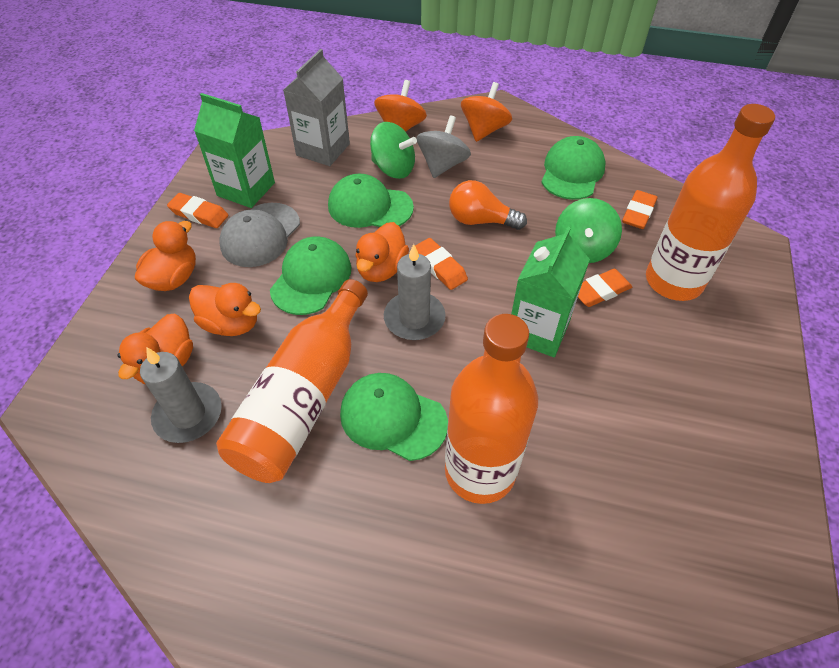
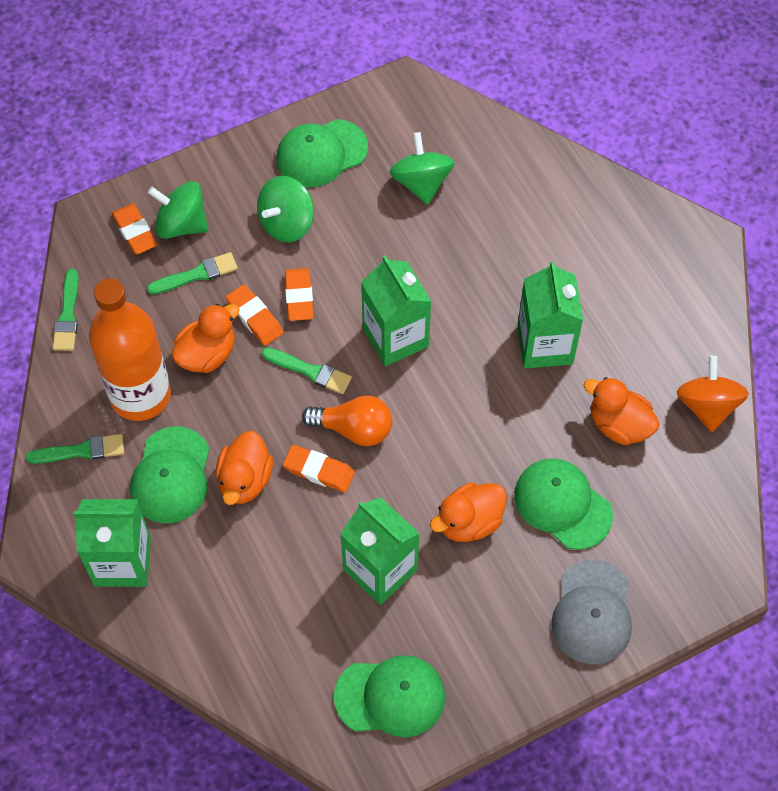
green brush: 0 -> 4
green carton: 2 -> 4
green spinning top: 2 -> 3
grey candle: 2 -> 0
grey carton: 1 -> 0
grey spinning top: 1 -> 0
orange bottle: 3 -> 1
orange spinning top: 2 -> 1

